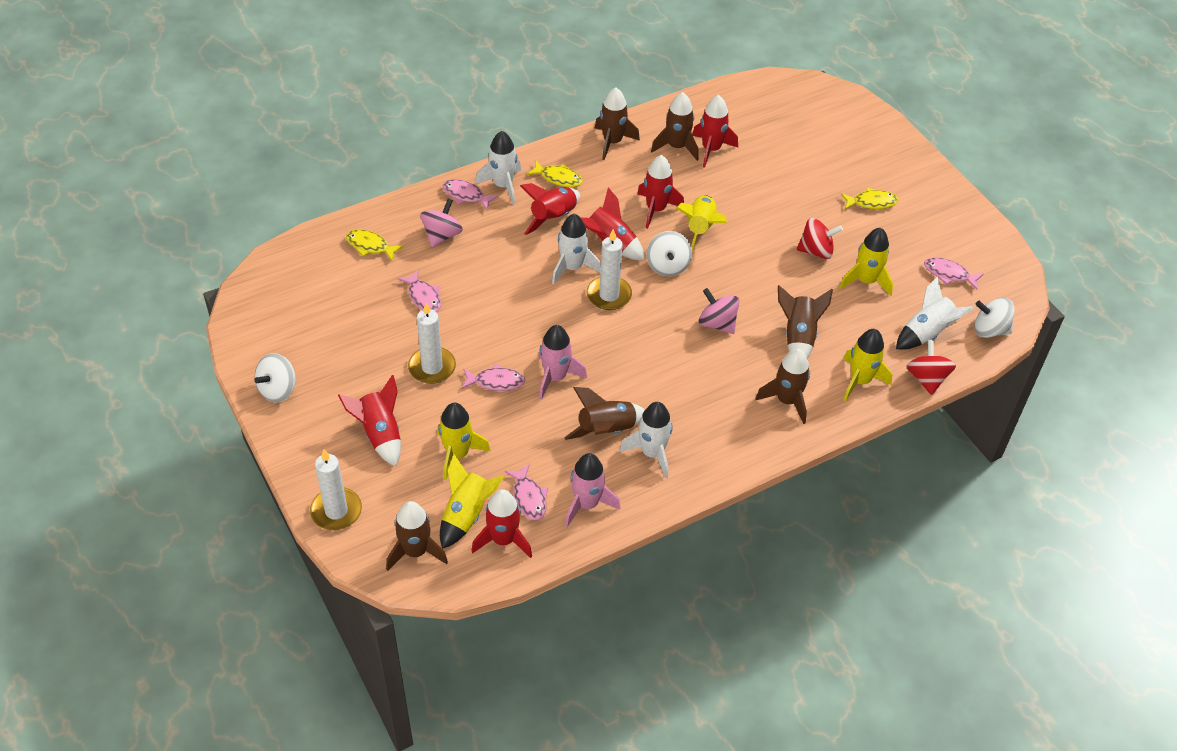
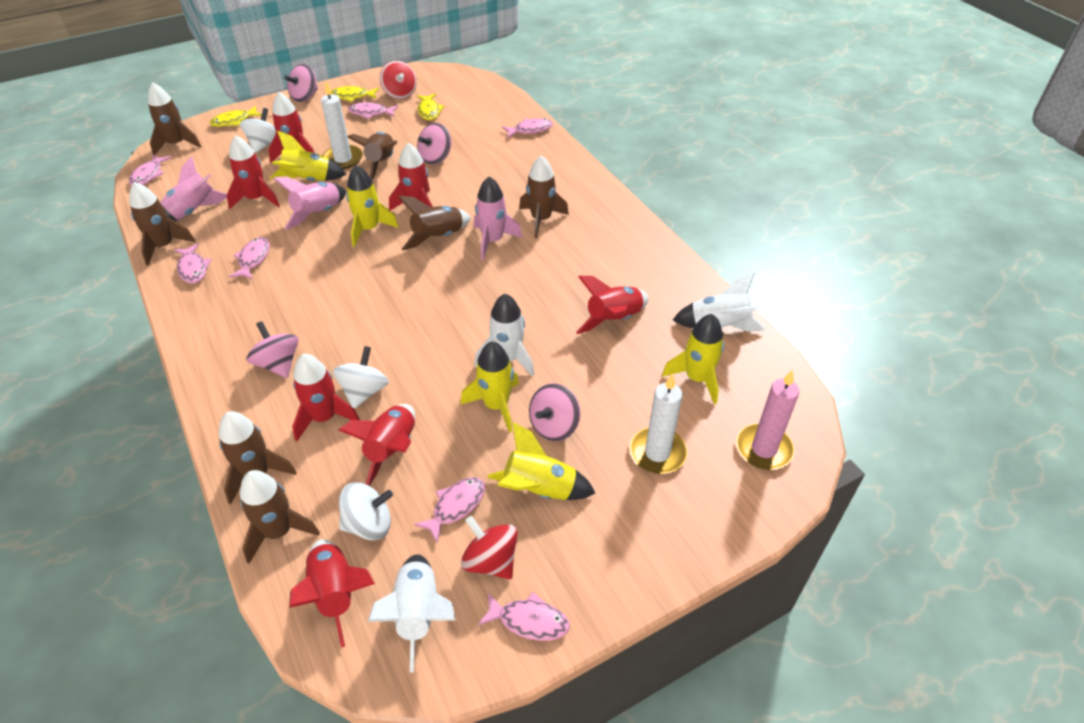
brown rocket: 6 -> 7
pink candle: 0 -> 1
pink fish: 5 -> 7
pink rocket: 2 -> 3
pink spinning top: 2 -> 4
red rocket: 6 -> 7
white candle: 3 -> 2
white rocket: 4 -> 3

